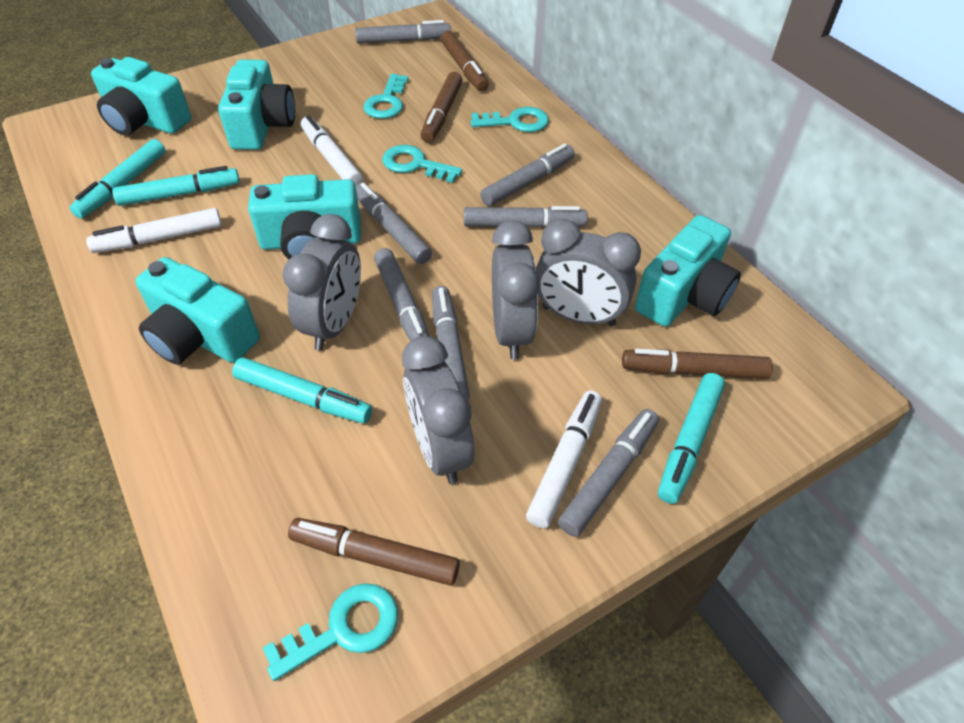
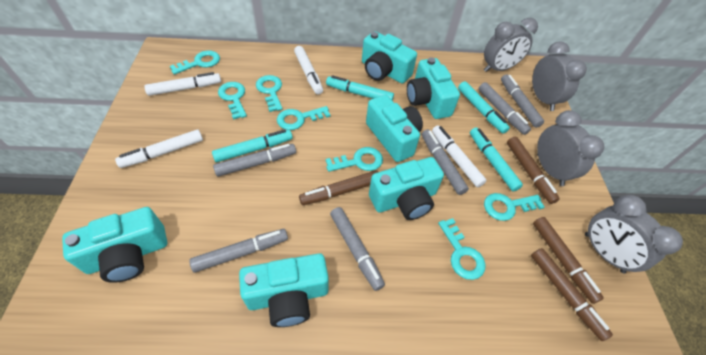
grey marker: 7 -> 6
turquoise camera: 5 -> 6
turquoise key: 4 -> 7
white marker: 3 -> 4

